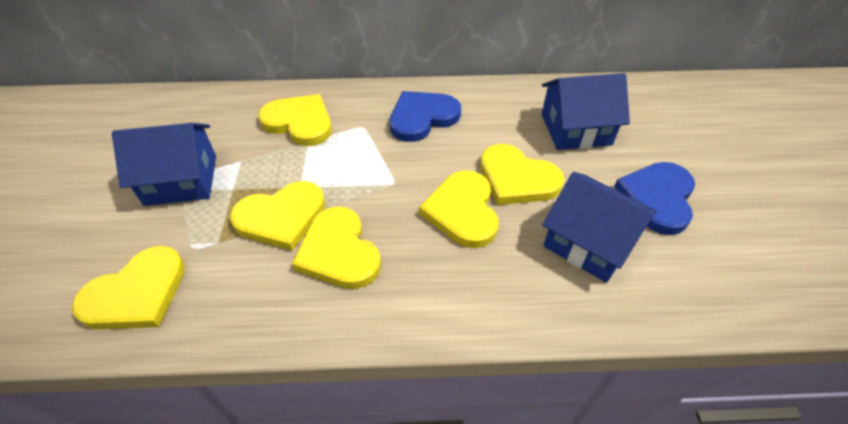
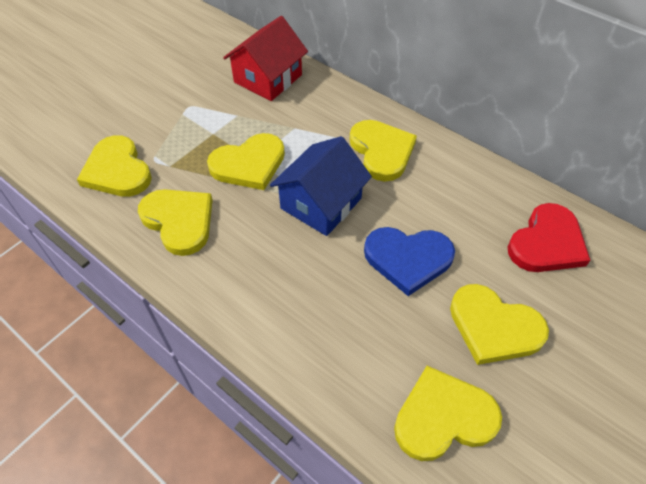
blue heart: 2 -> 1
blue house: 3 -> 1
red heart: 0 -> 1
red house: 0 -> 1

